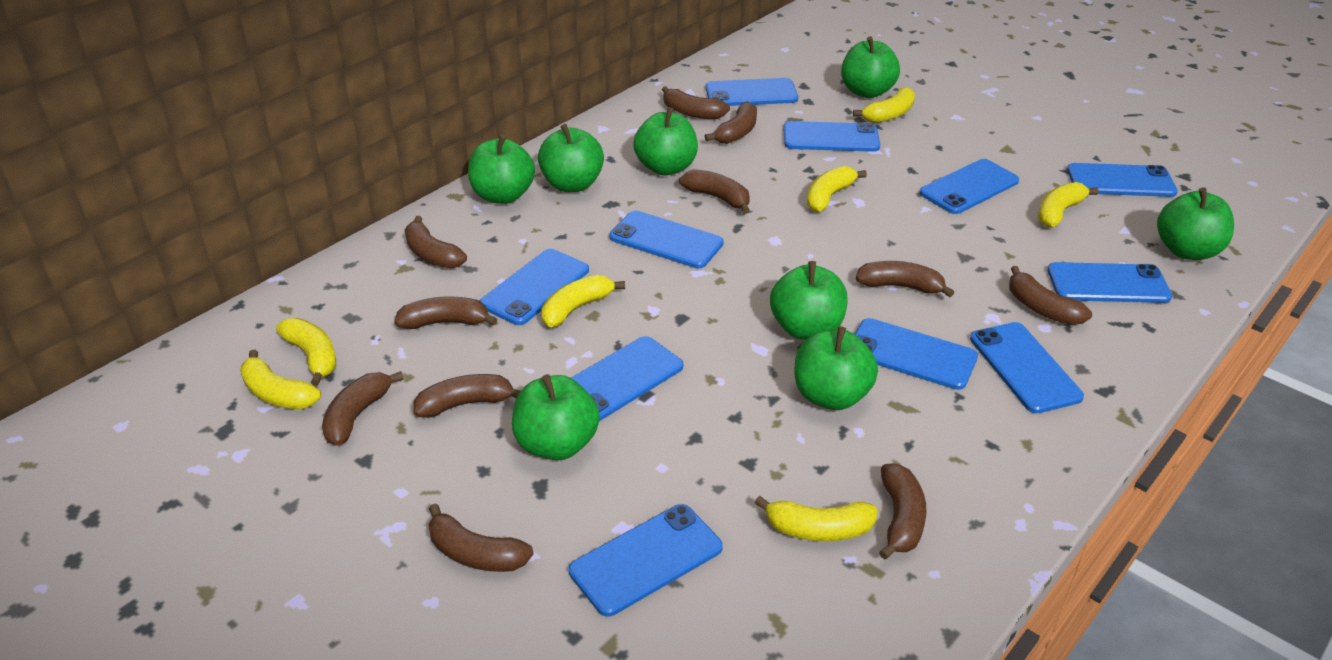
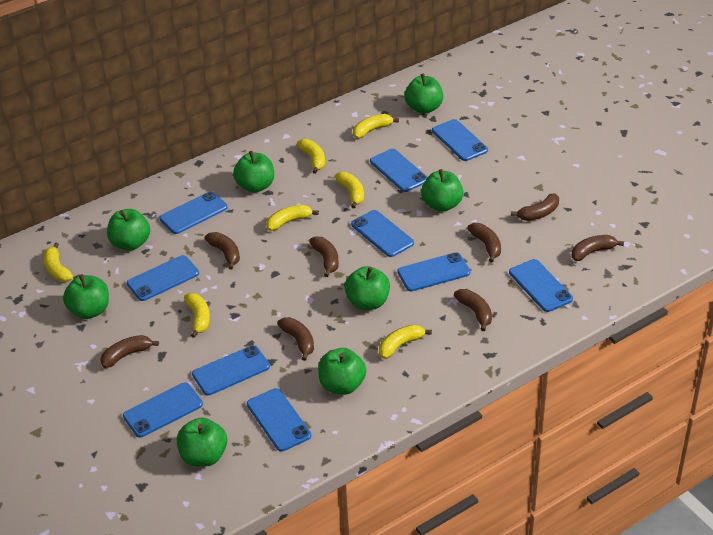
blue phone: 11 -> 10
brown banana: 11 -> 8

